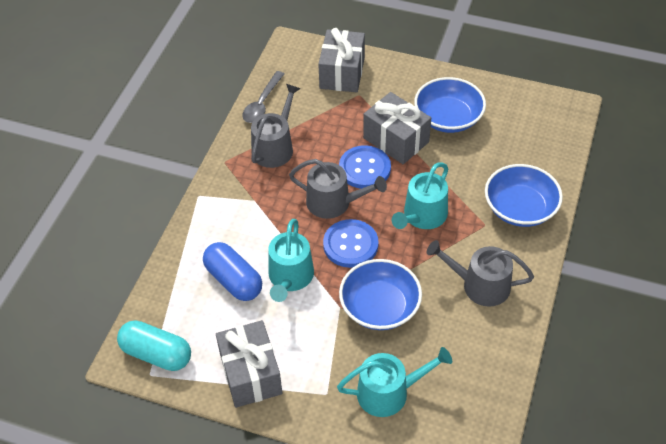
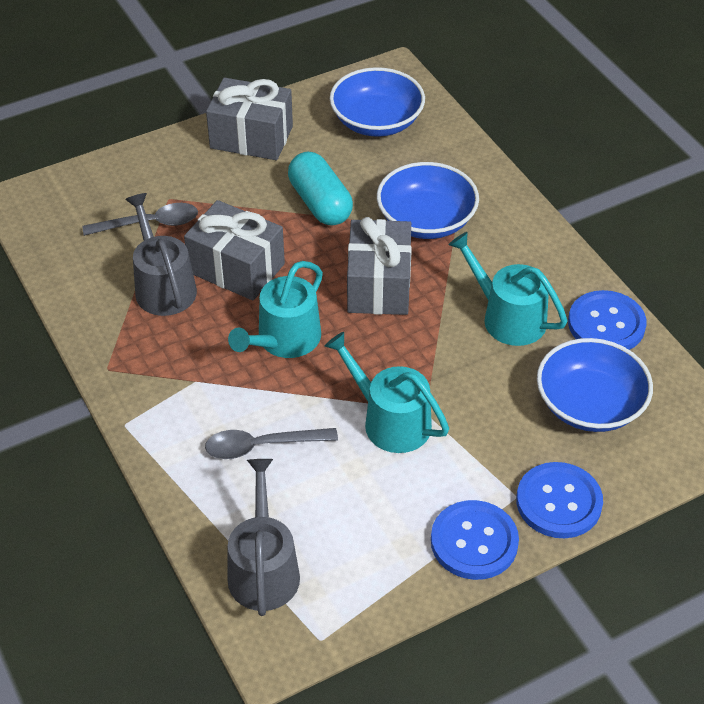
blue button: 2 -> 3
blue capsule: 1 -> 0
grey spoon: 1 -> 2
grey watering can: 3 -> 2

